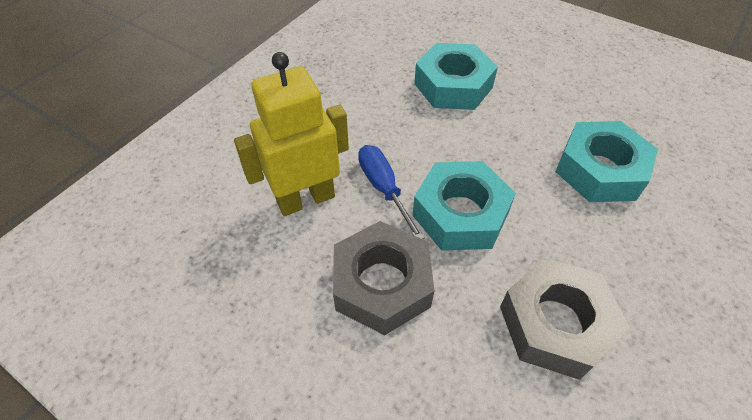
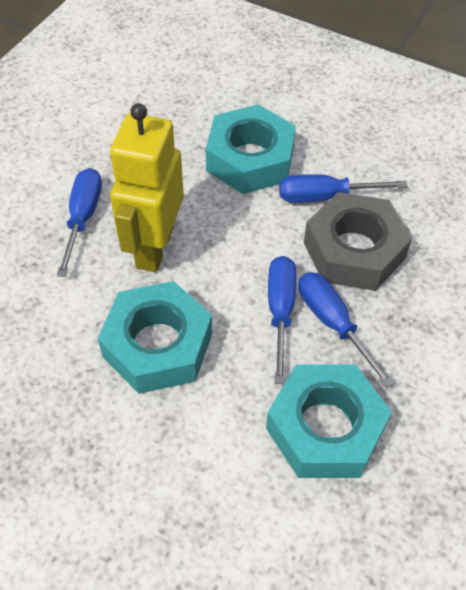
blue screwdriver: 1 -> 4
grey nut: 2 -> 1

